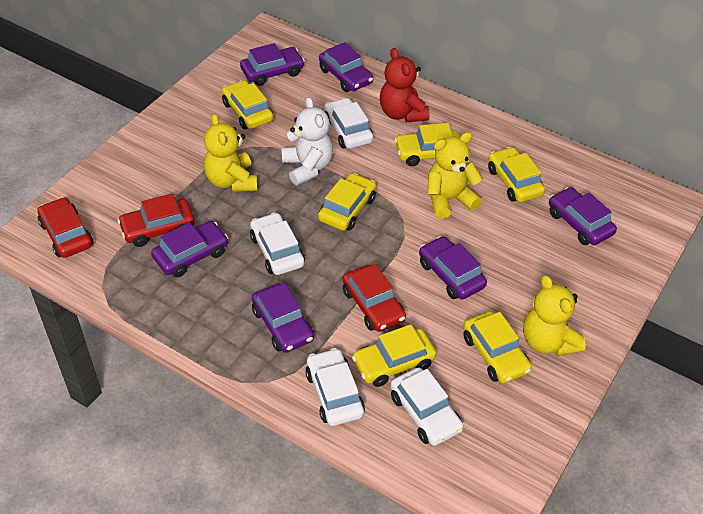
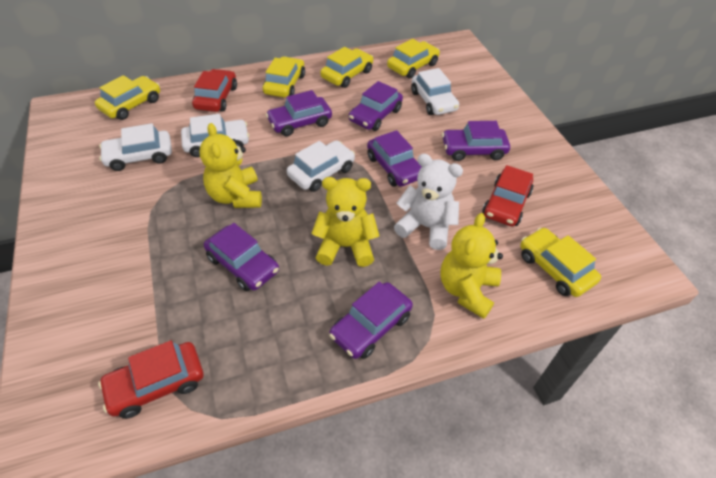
red teddy bear: 1 -> 0
yellow car: 6 -> 5

